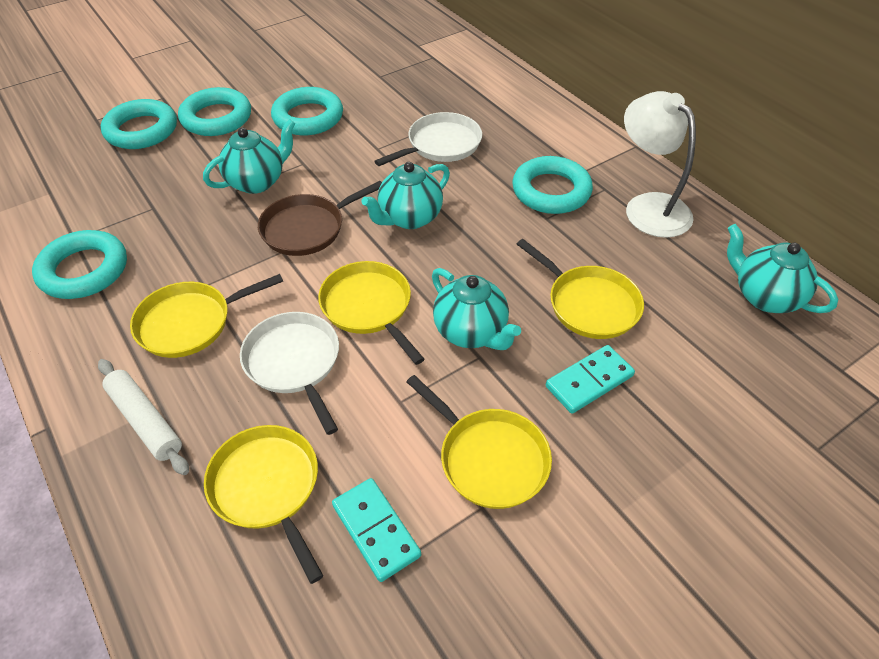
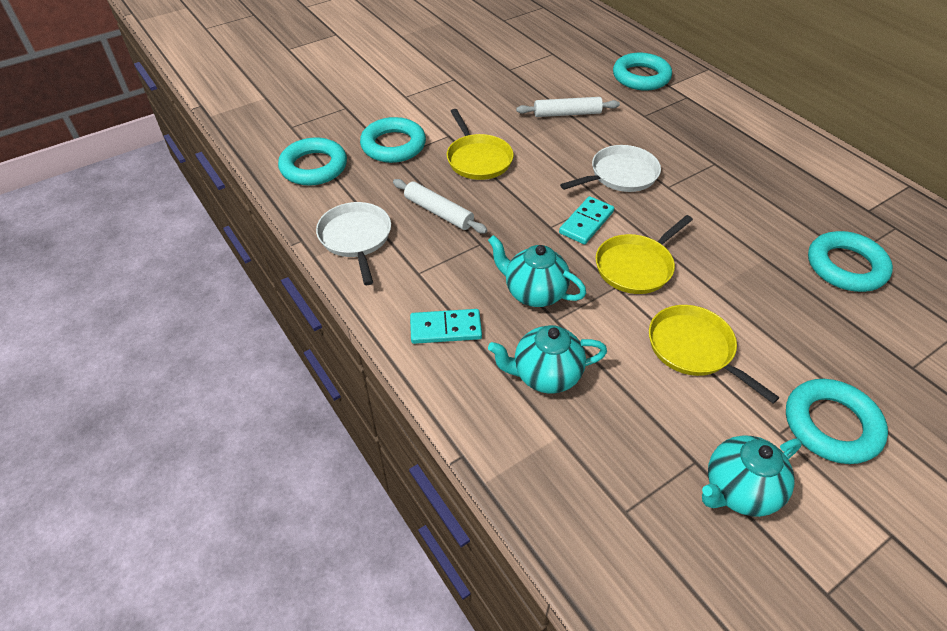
brown pan: 1 -> 0
turquoise teapot: 4 -> 3
white lamp: 1 -> 0
white rolling pin: 1 -> 2
yellow pan: 5 -> 3

